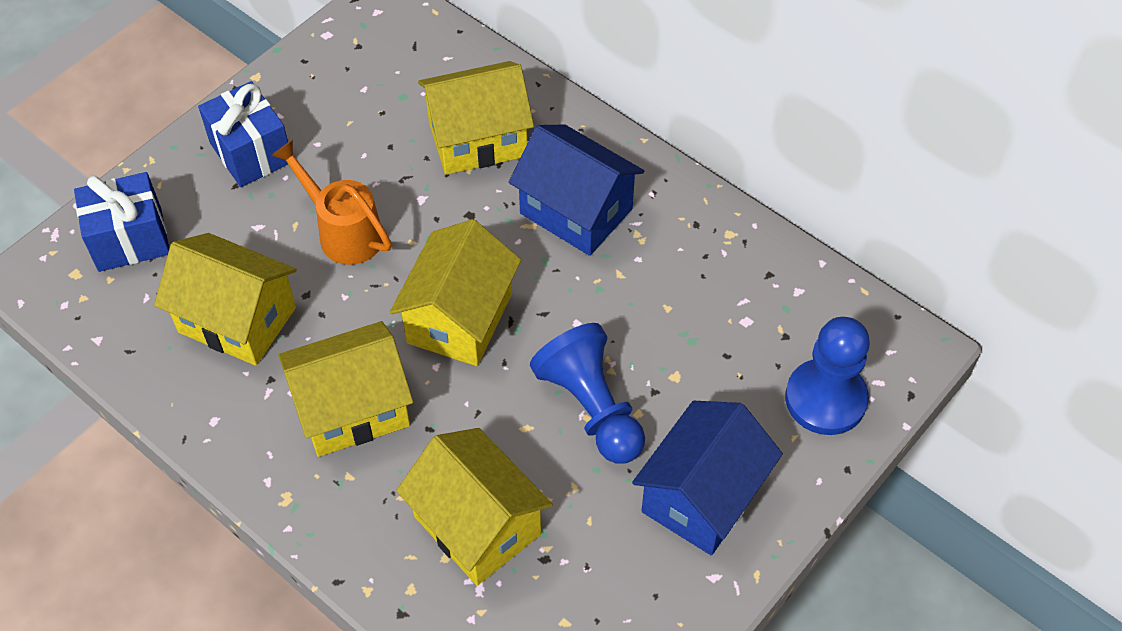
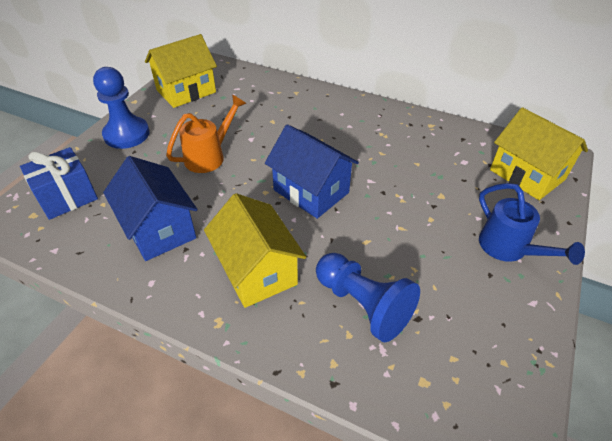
blue gift: 2 -> 1
blue watering can: 0 -> 1
yellow house: 5 -> 3

